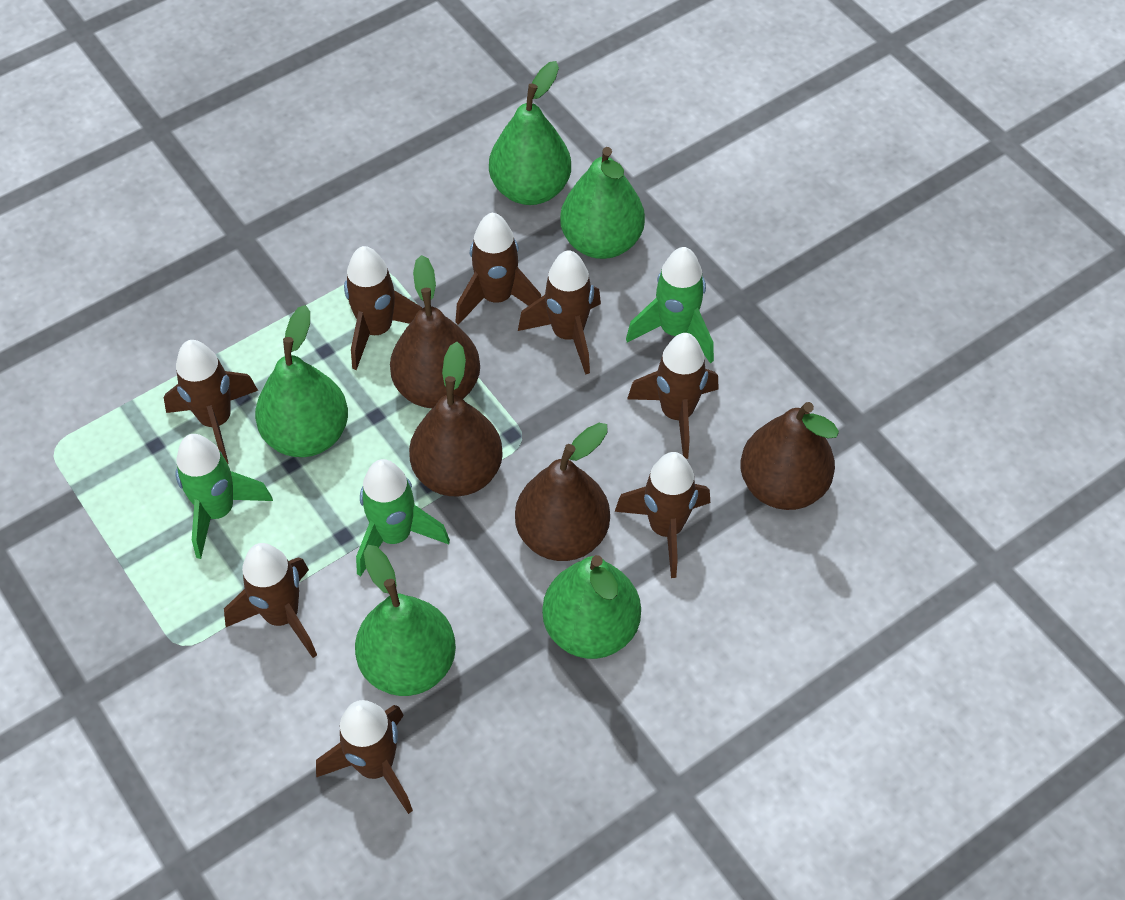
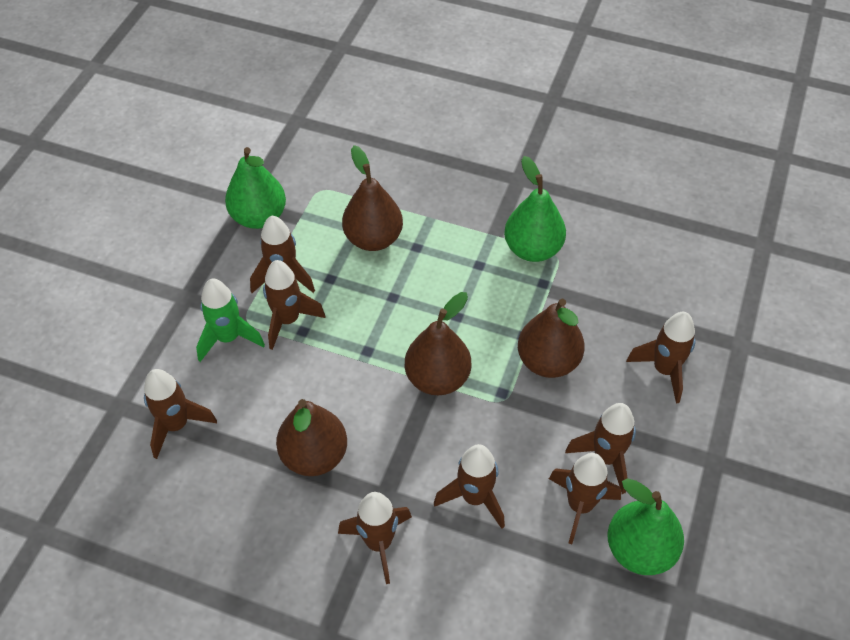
green pear: 5 -> 3
green rocket: 3 -> 1

